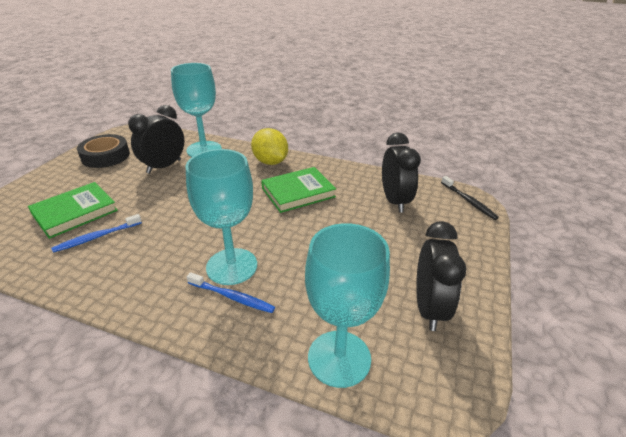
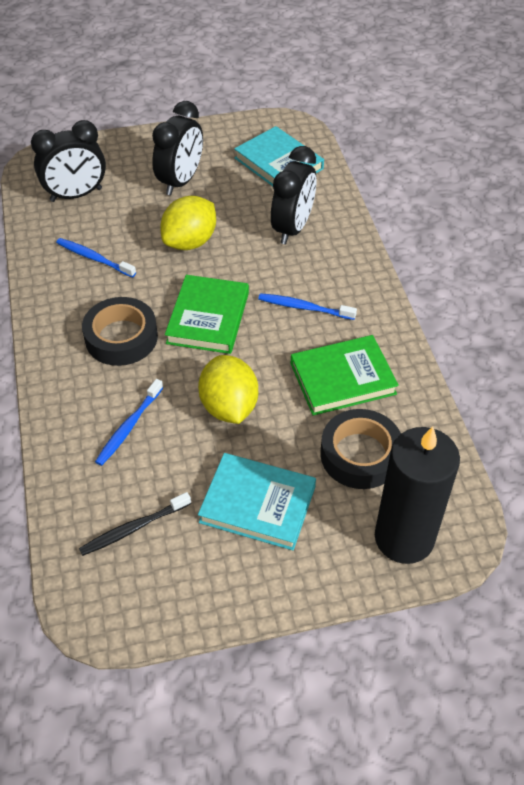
black candle: 0 -> 1
black tape: 1 -> 2
blue toothbrush: 2 -> 3
turquoise book: 0 -> 2
turquoise goblet: 3 -> 0
yellow lemon: 1 -> 2

